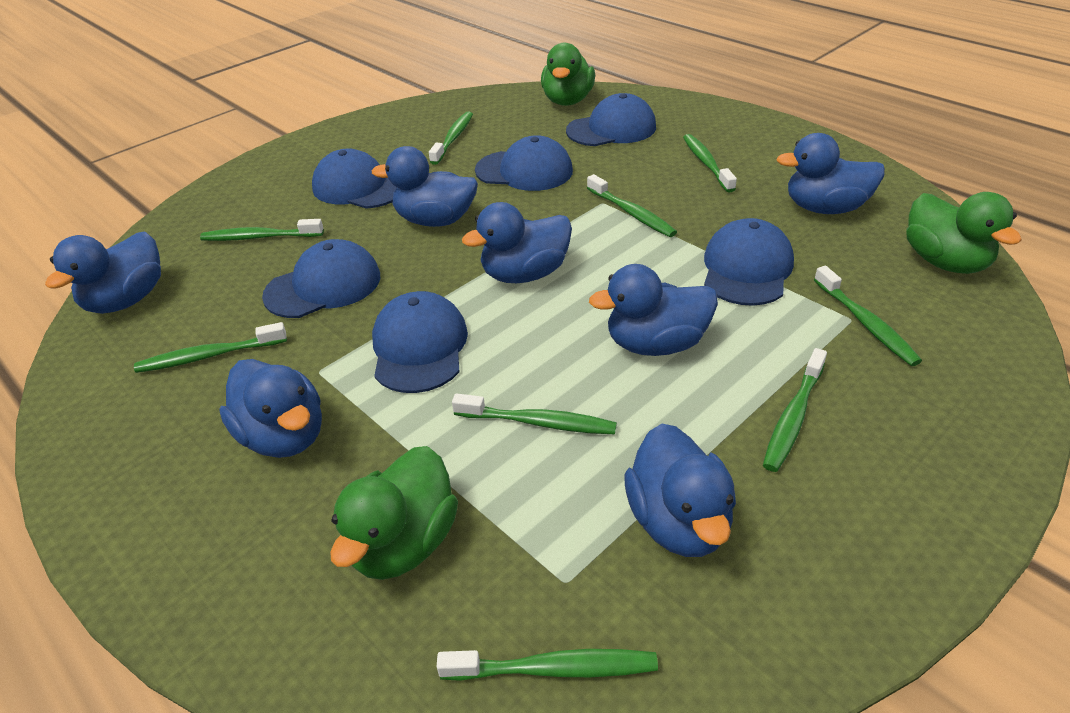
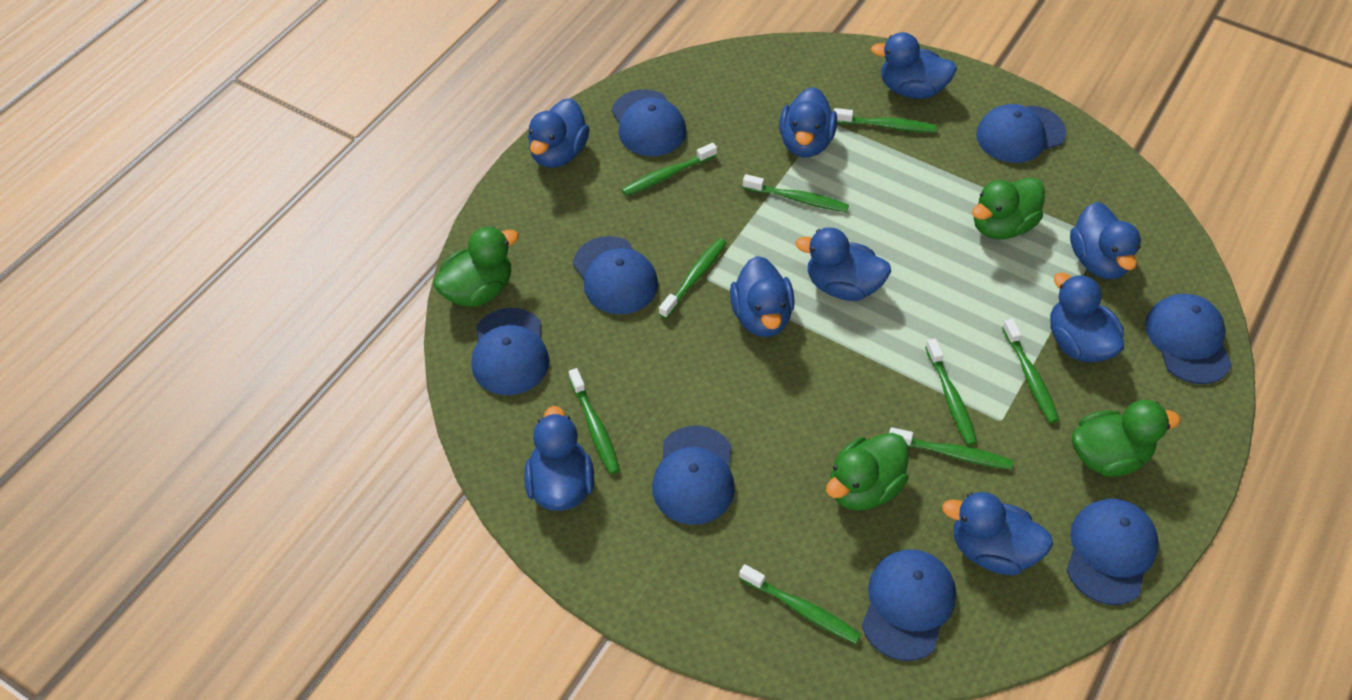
blue cap: 6 -> 8
blue duck: 7 -> 9
green duck: 3 -> 4

